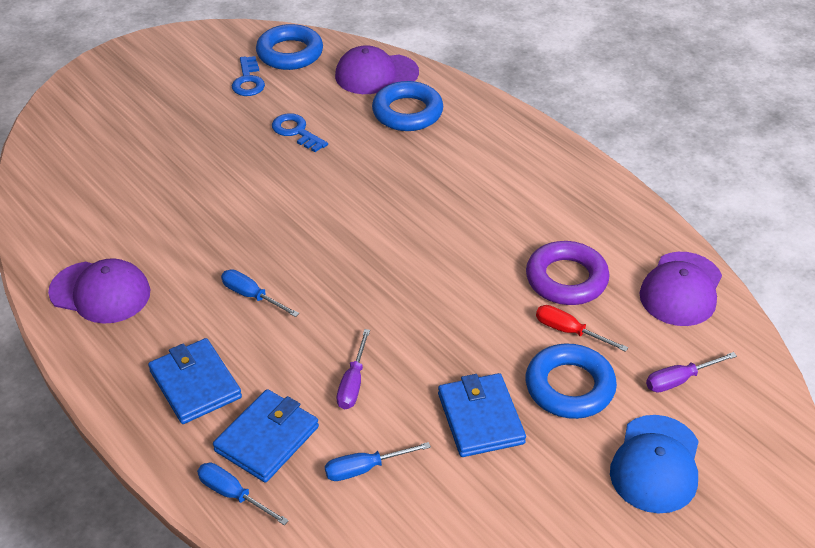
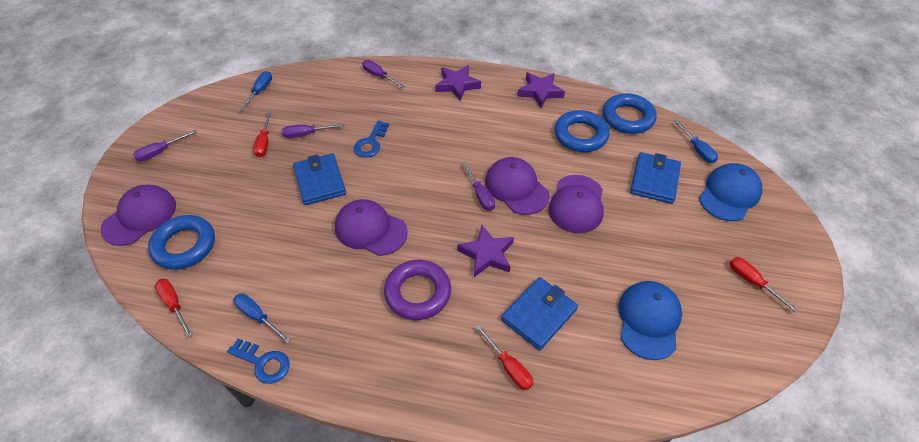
blue cap: 1 -> 2
purple cap: 3 -> 4
purple screwdriver: 2 -> 4
purple star: 0 -> 3
red screwdriver: 1 -> 4

